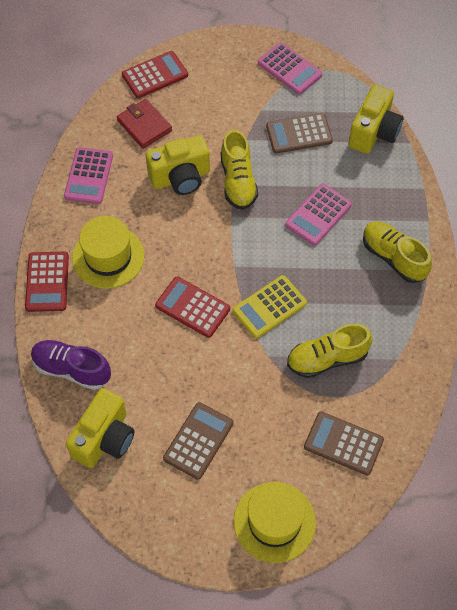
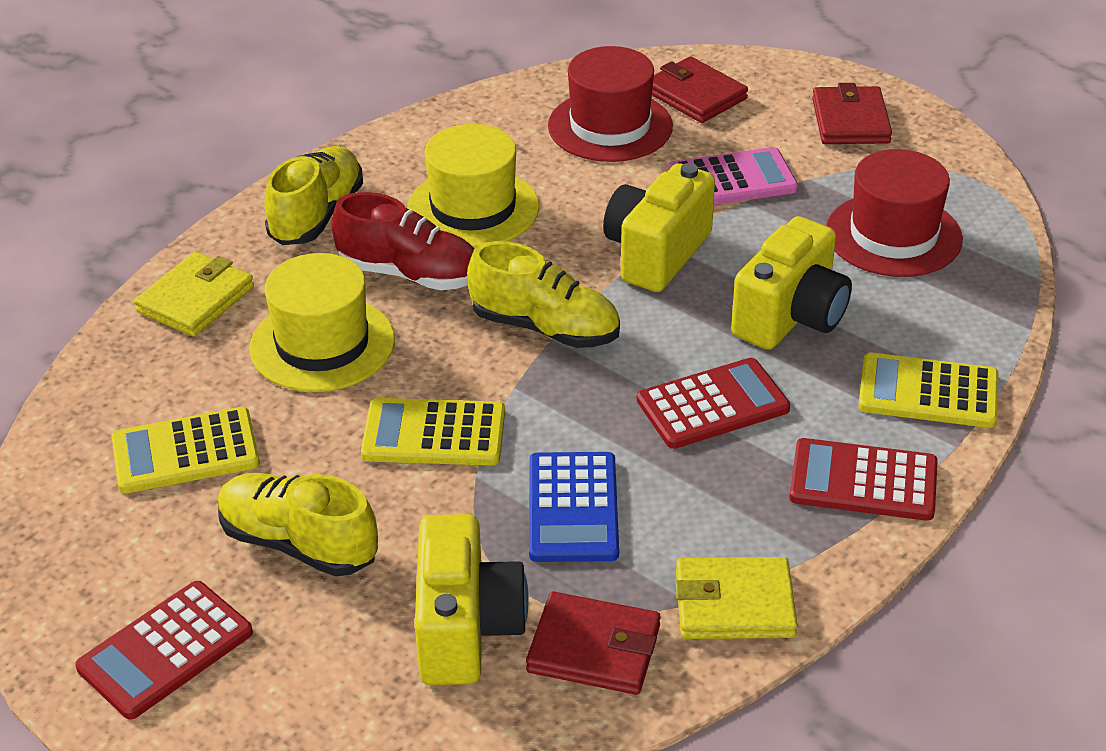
blue calculator: 0 -> 1
brown calculator: 3 -> 0
pink calculator: 3 -> 1
purple shoe: 1 -> 0
red hat: 0 -> 2
red shoe: 0 -> 1
red wallet: 1 -> 3
yellow calculator: 1 -> 3
yellow wallet: 0 -> 2

